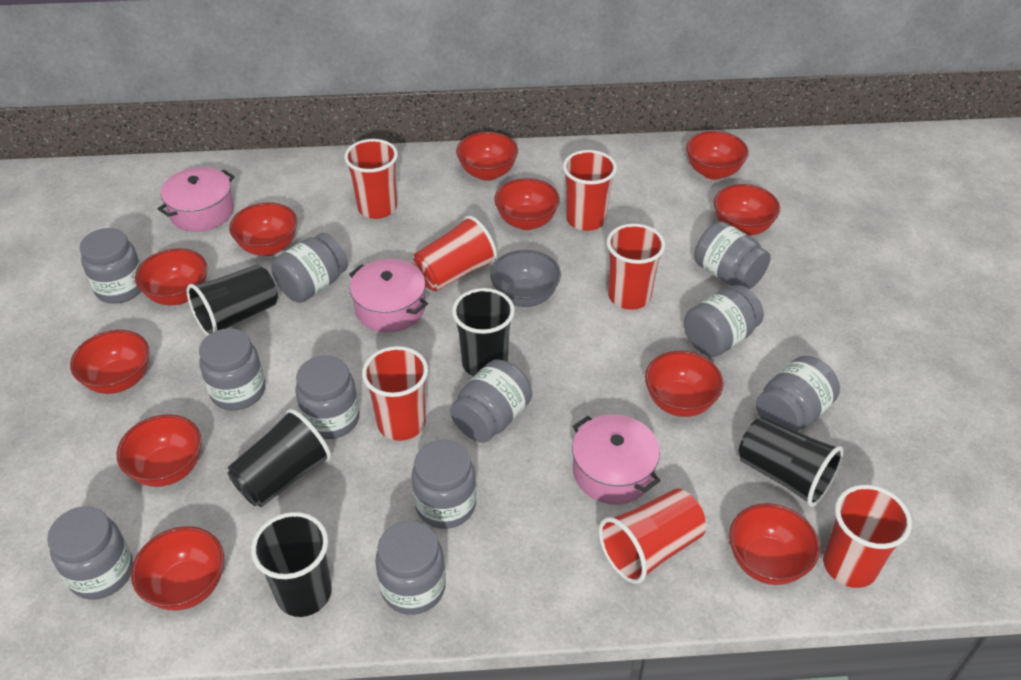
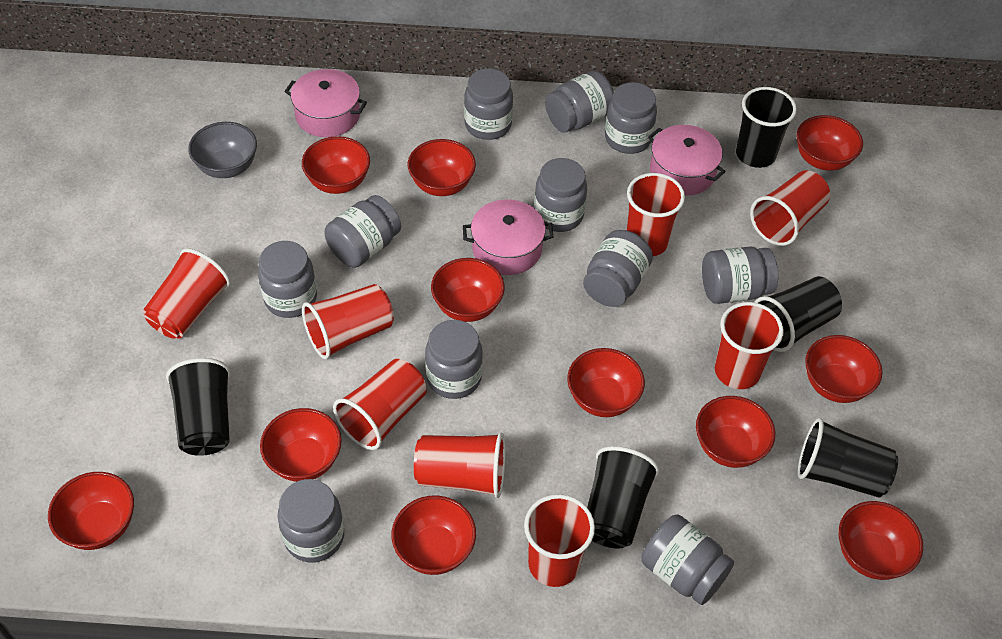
red cup: 7 -> 8

